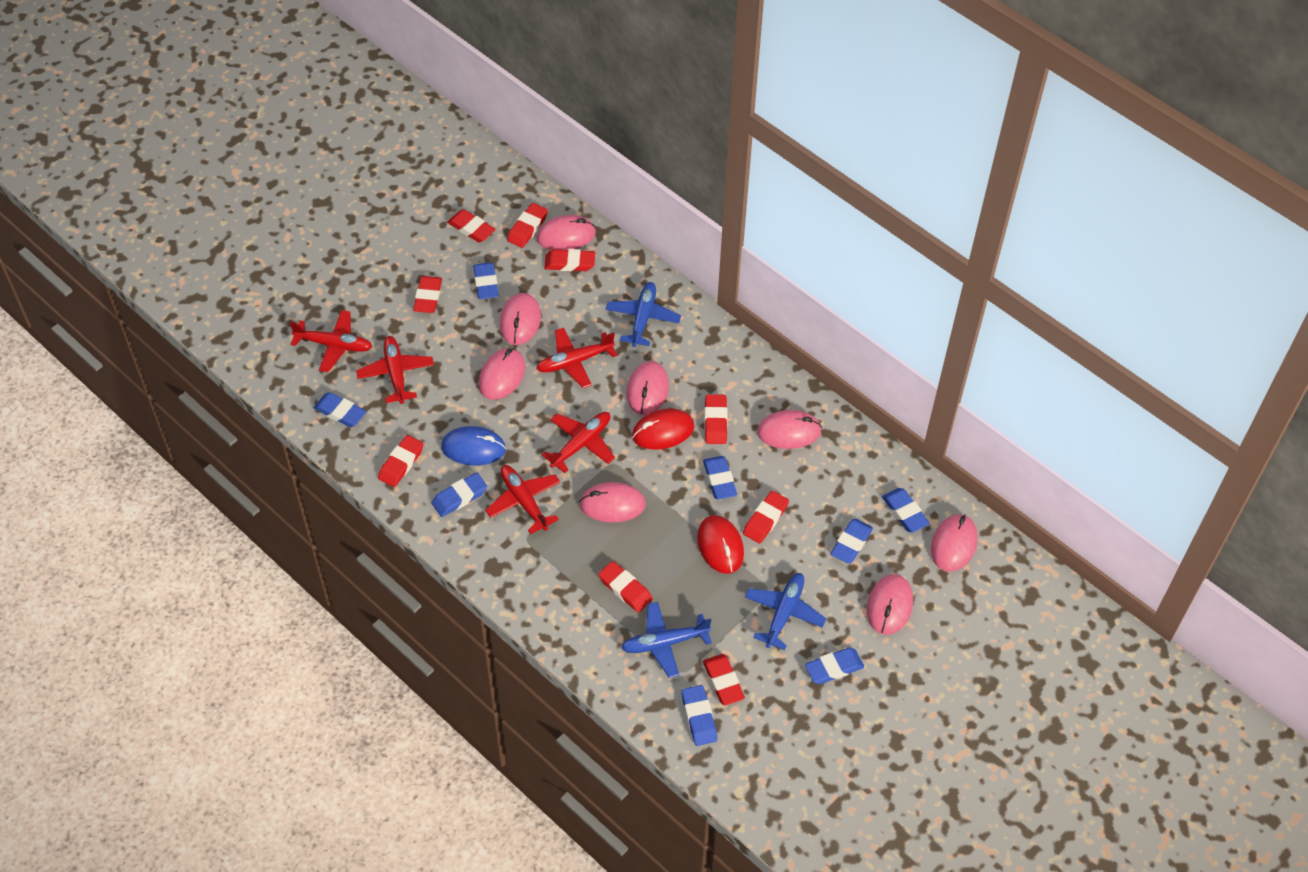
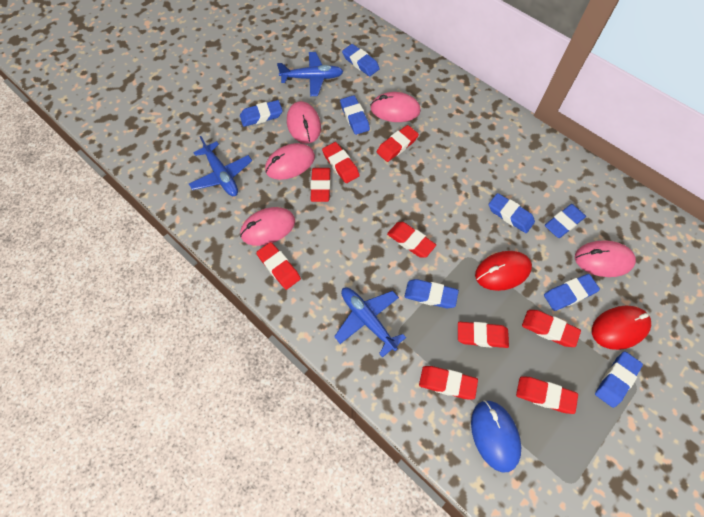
pink mouse: 8 -> 5
red plane: 5 -> 0

